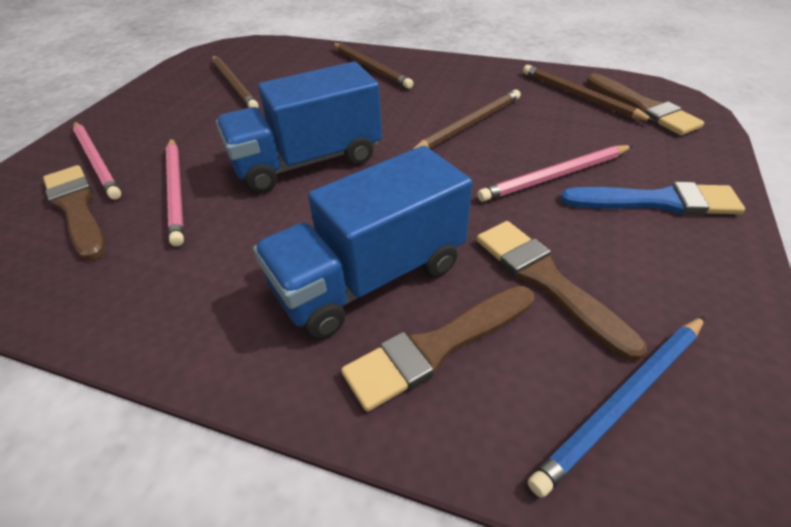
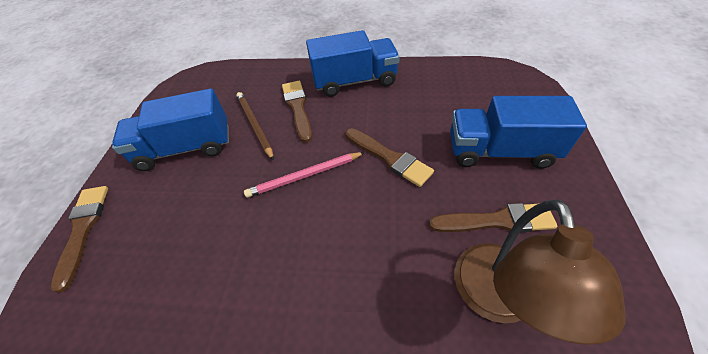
blue brush: 1 -> 0
blue pencil: 1 -> 0
blue truck: 2 -> 3
brown lamp: 0 -> 1
brown pencil: 4 -> 1
pink pencil: 3 -> 1

